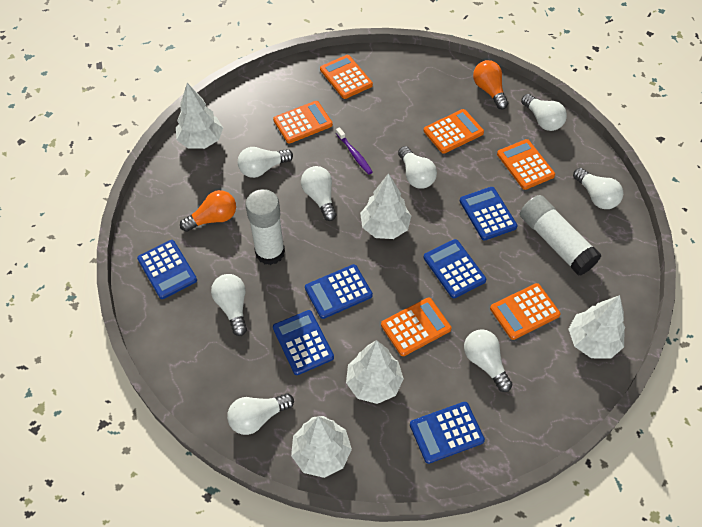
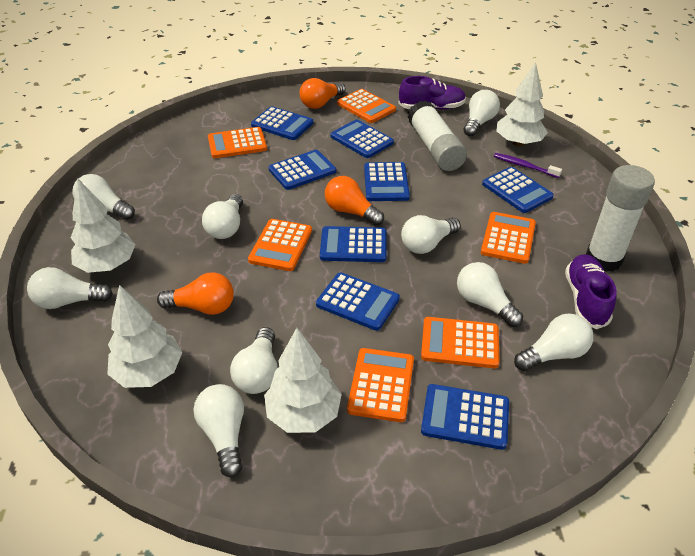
blue calculator: 6 -> 8
orange light bulb: 2 -> 3
purple shoe: 0 -> 2
white light bulb: 8 -> 9
white tree: 5 -> 4

